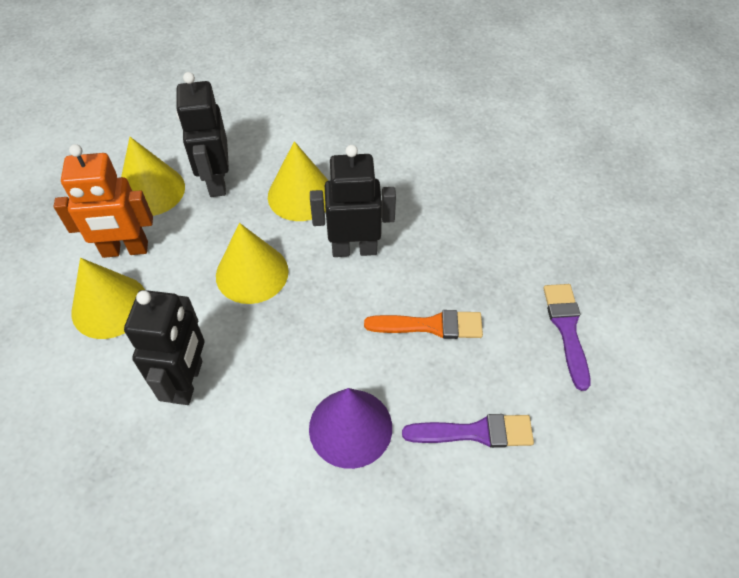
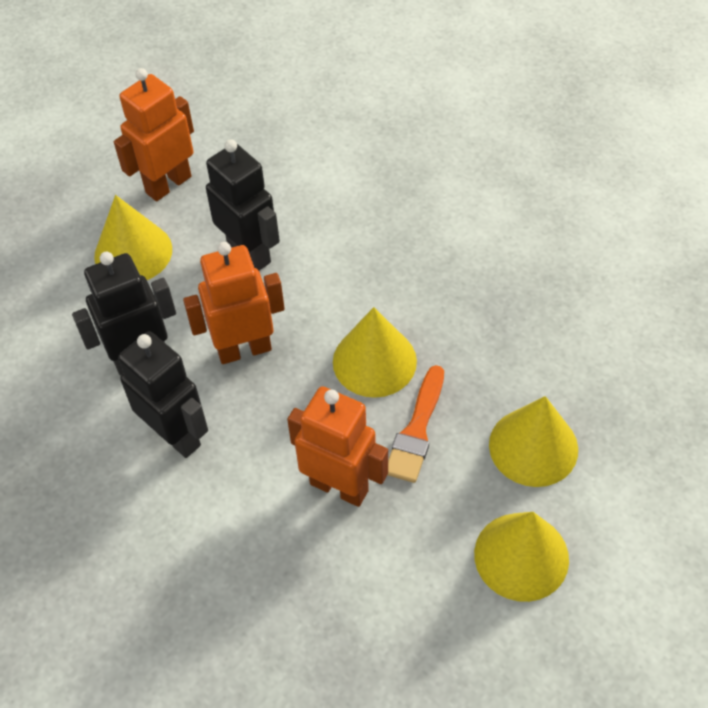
orange robot: 1 -> 3
purple brush: 2 -> 0
purple cone: 1 -> 0

